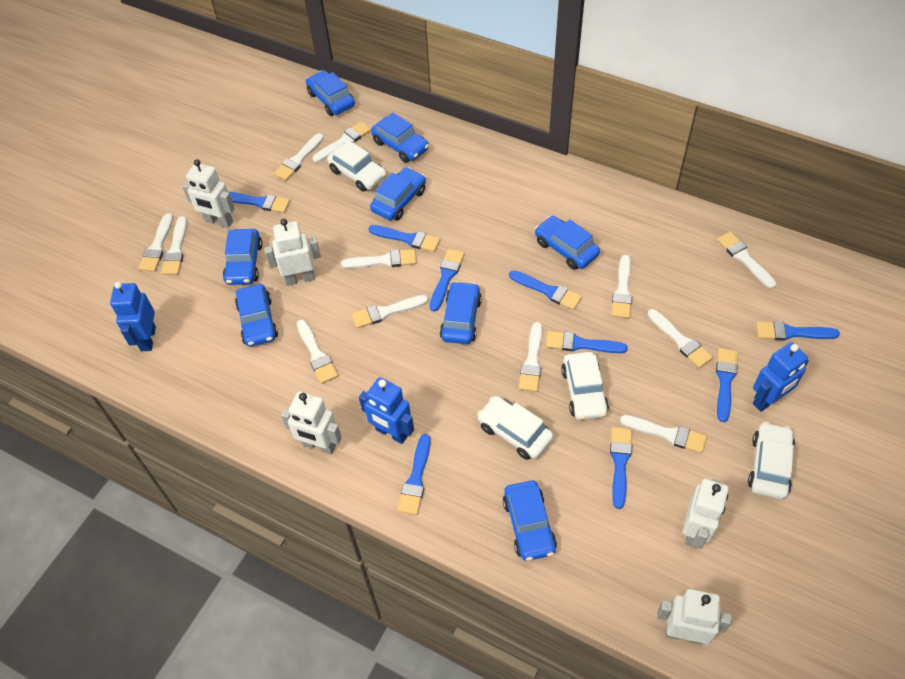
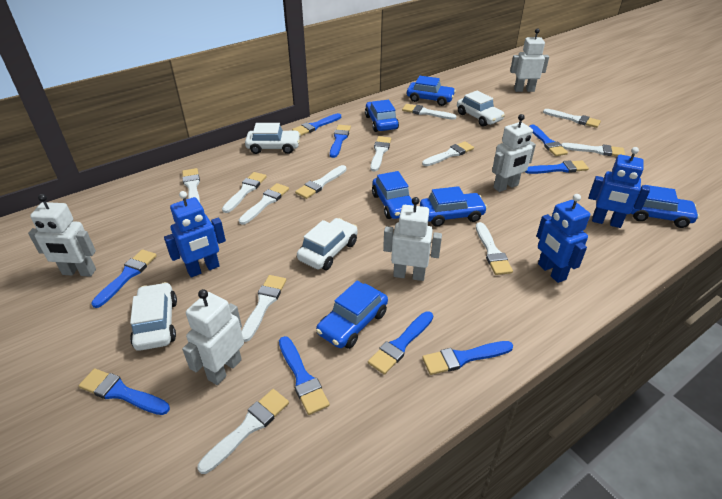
blue car: 8 -> 6

